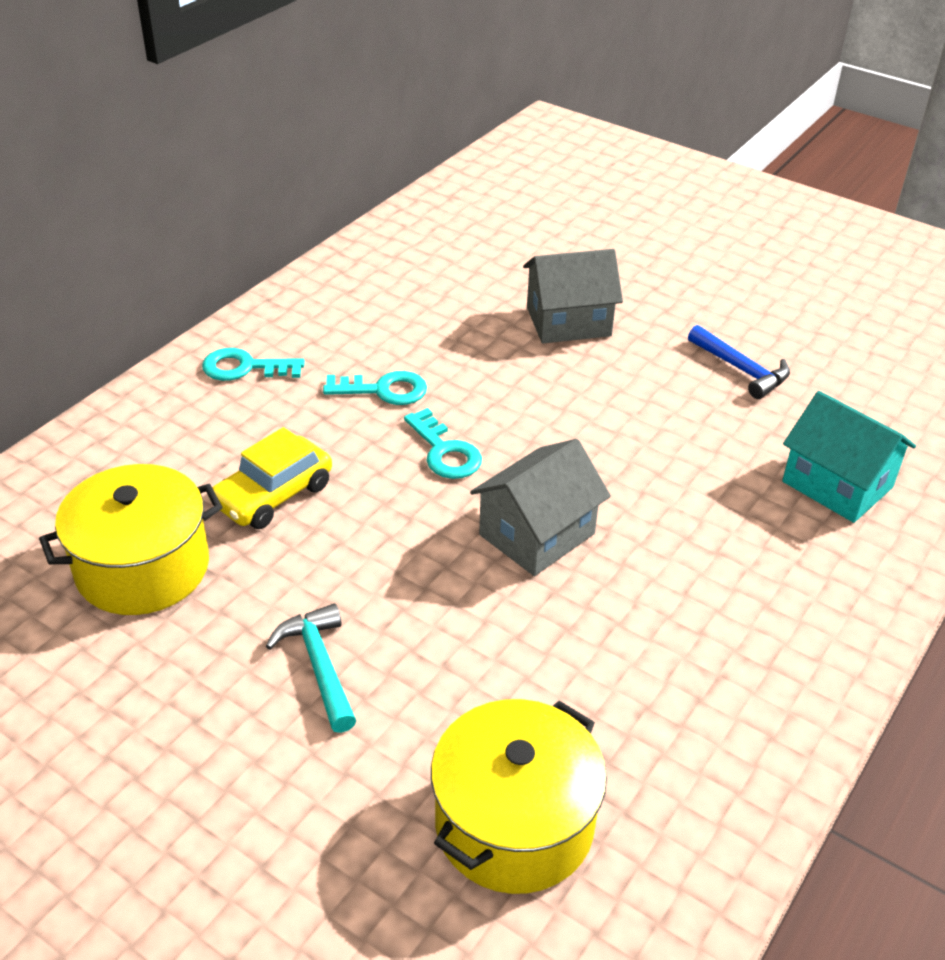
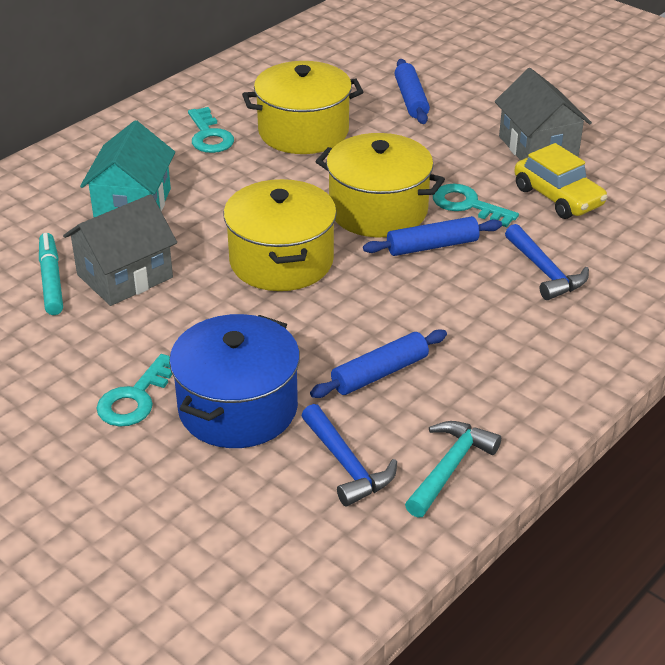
blue hammer: 1 -> 2
blue pot: 0 -> 1
blue rolling pin: 0 -> 3
turquoise marker: 0 -> 1
yellow pot: 2 -> 3

